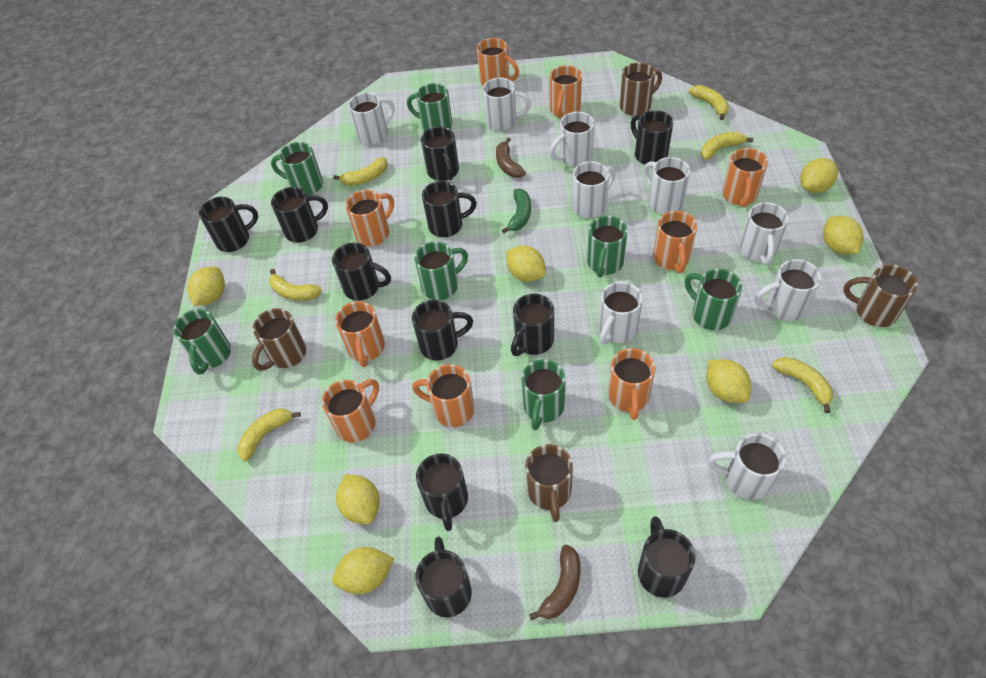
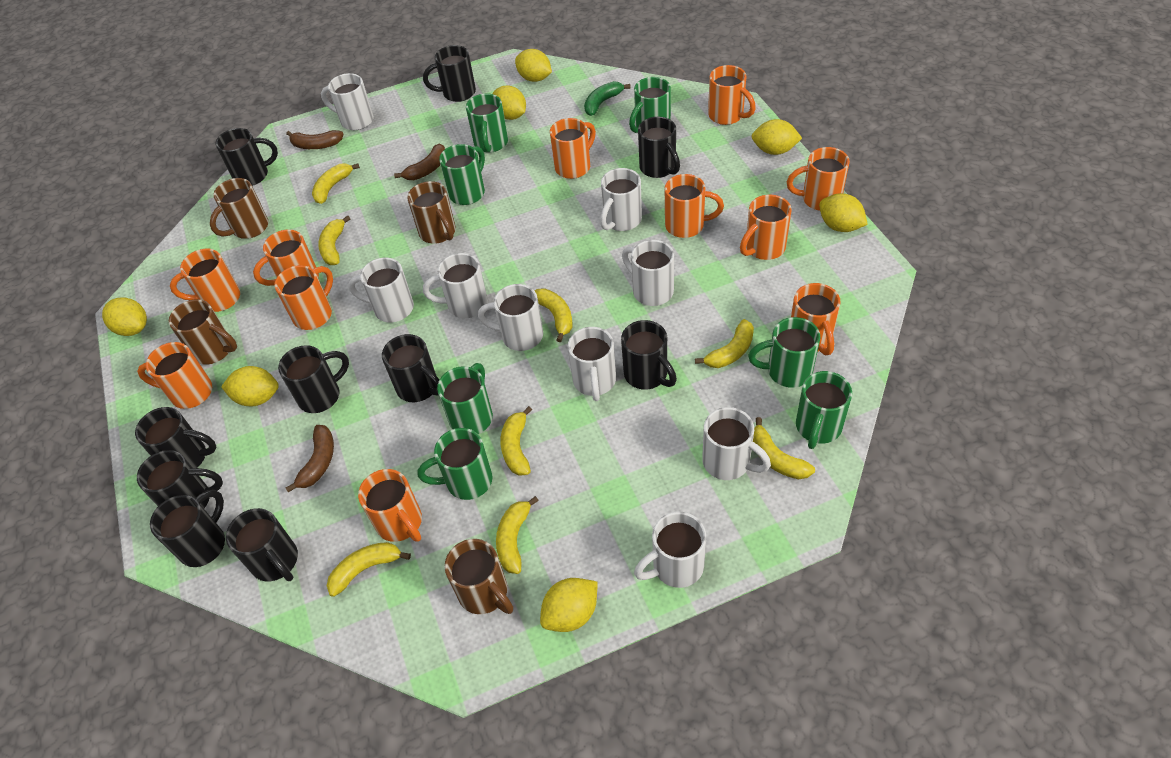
black mug: 11 -> 10
brown banana: 2 -> 3
orange mug: 9 -> 11
yellow banana: 6 -> 8

